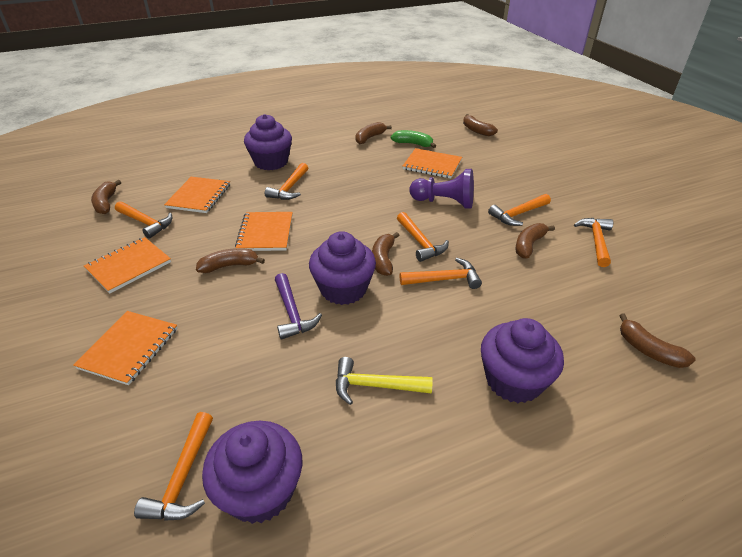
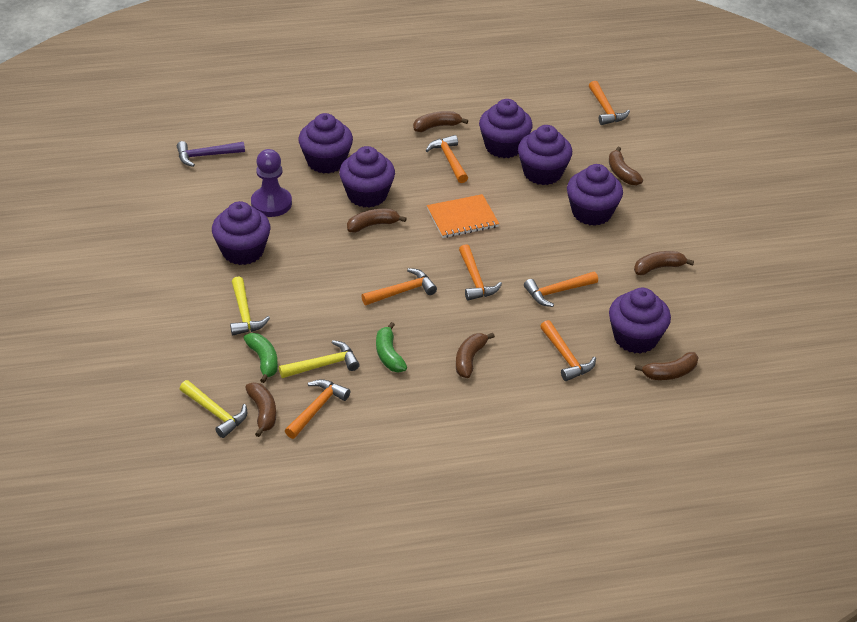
green banana: 1 -> 2
orange notebook: 5 -> 1
purple cupcake: 4 -> 7
yellow hammer: 1 -> 3

